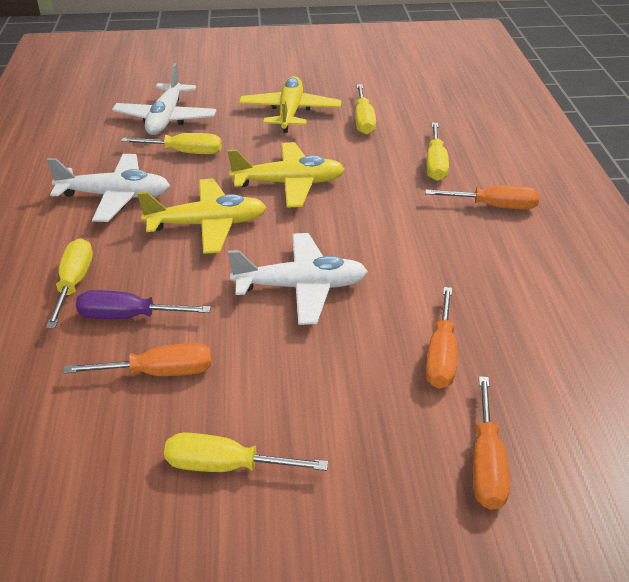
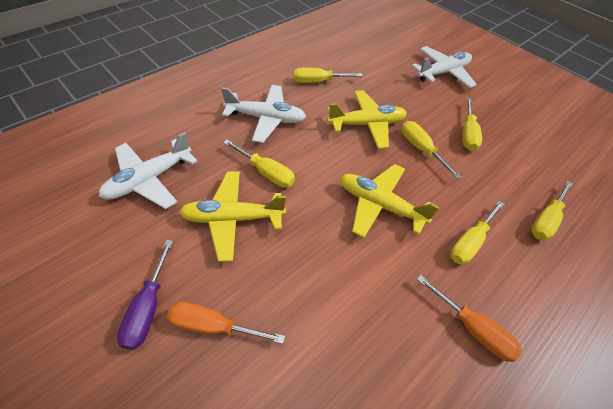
orange screwdriver: 4 -> 2
yellow screwdriver: 5 -> 6

